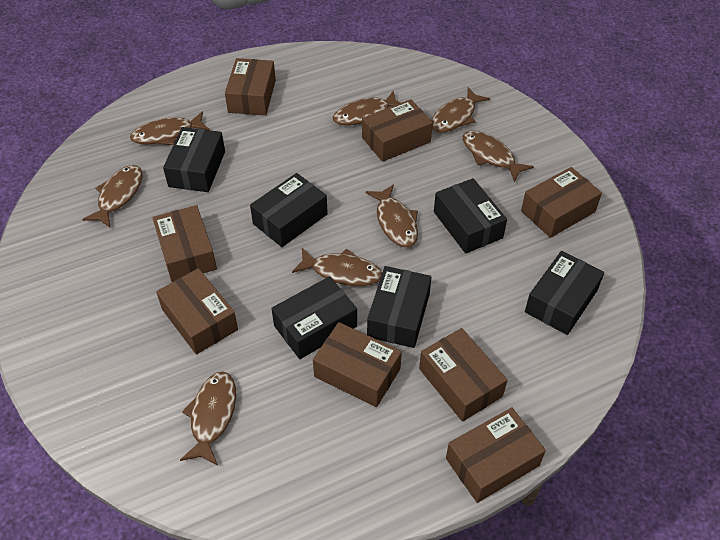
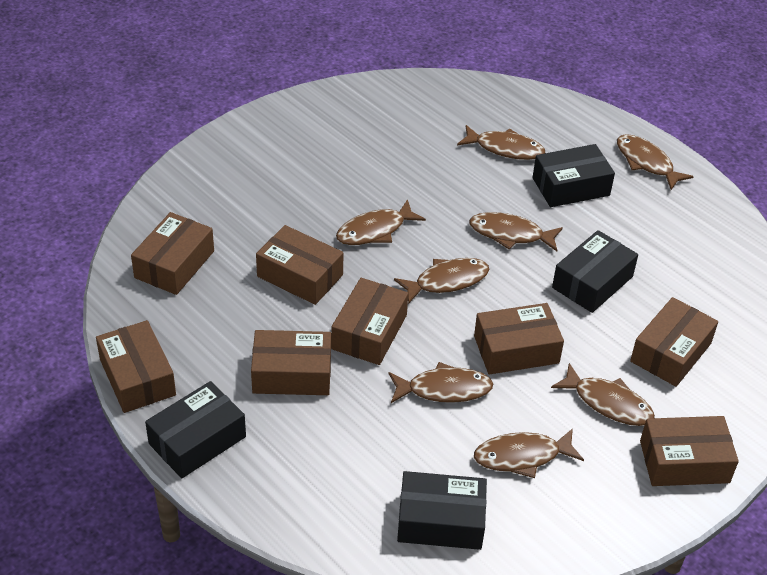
black box: 6 -> 4

